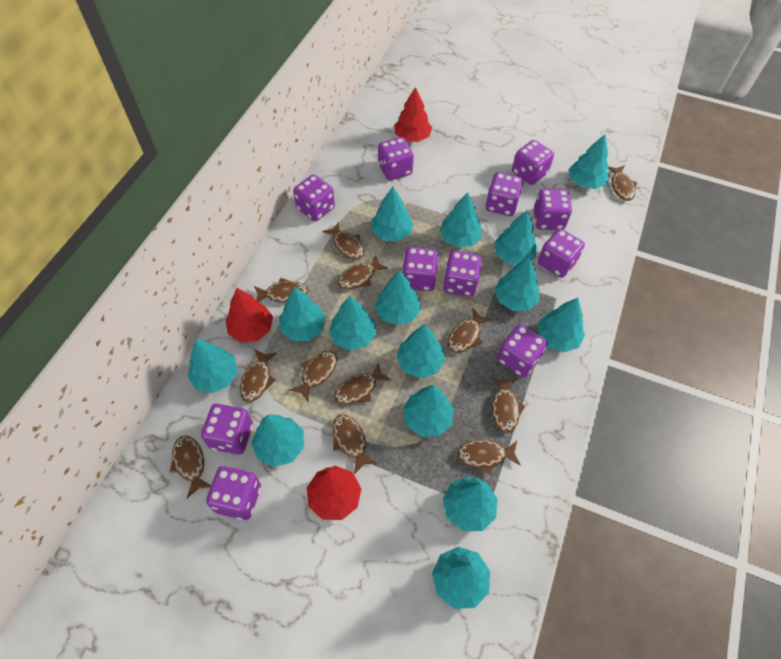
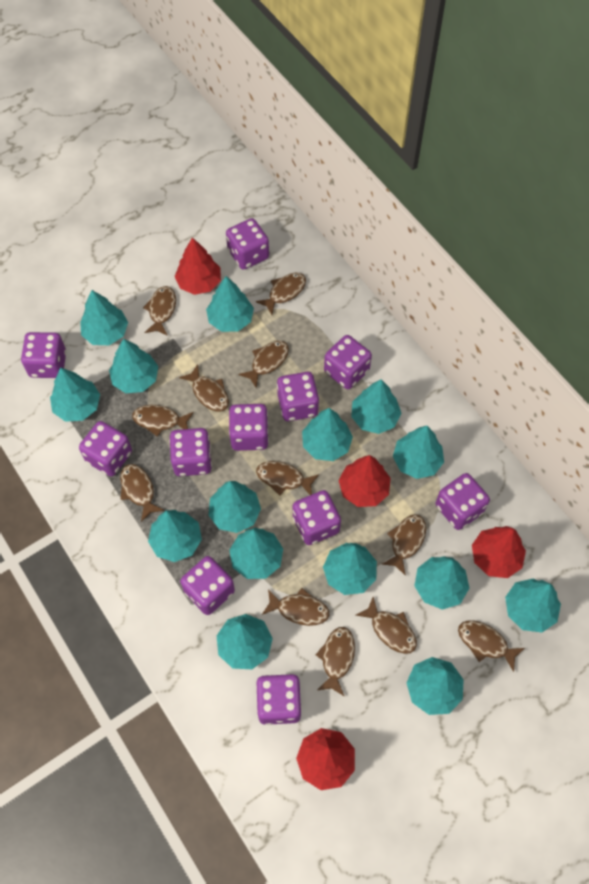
red tree: 3 -> 4

